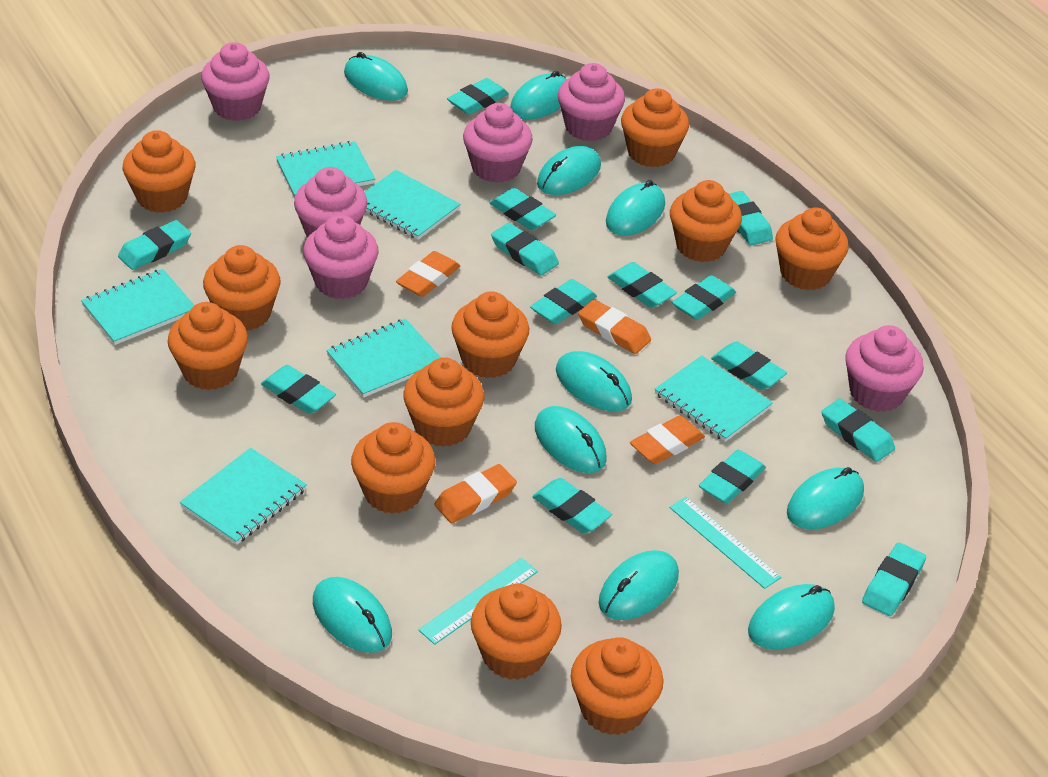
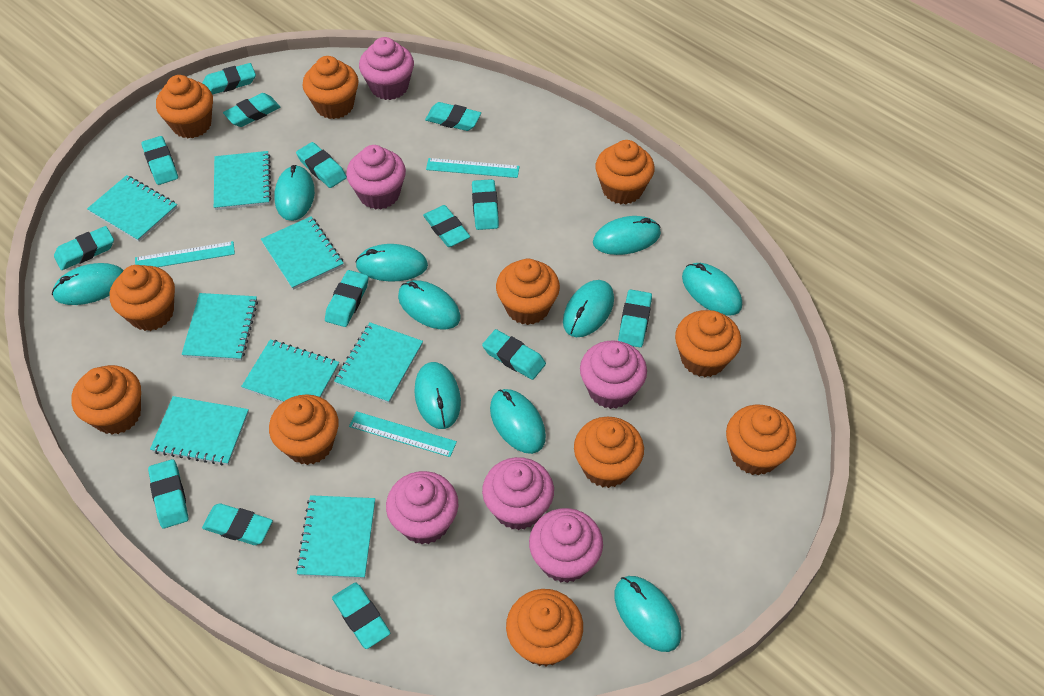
orange eraser: 4 -> 0
turquoise notebook: 6 -> 8
turquoise ruler: 2 -> 3

